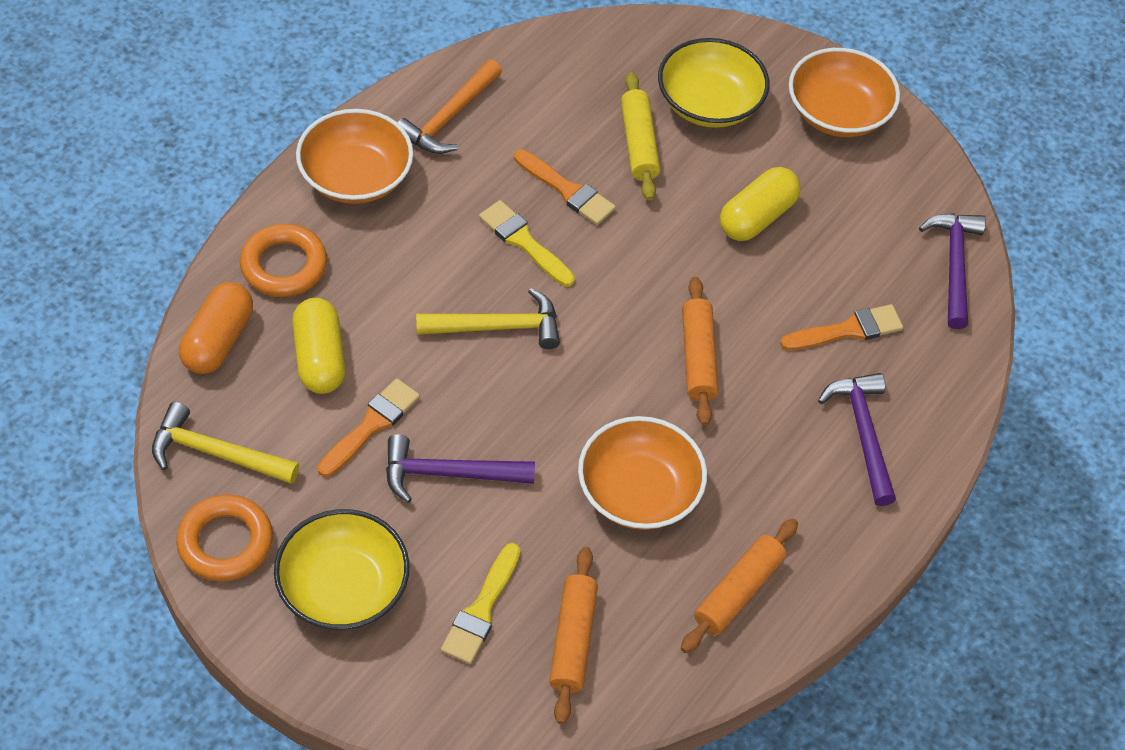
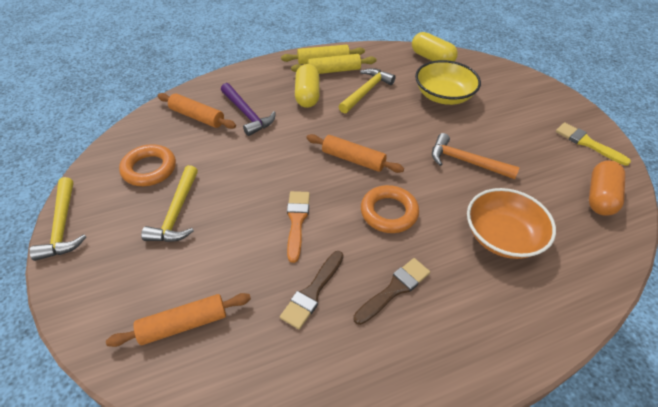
brown brush: 0 -> 2
orange bowl: 3 -> 1
orange brush: 3 -> 1
purple hammer: 3 -> 1
yellow bowl: 2 -> 1
yellow brush: 2 -> 1
yellow hammer: 2 -> 3
yellow rolling pin: 1 -> 2

